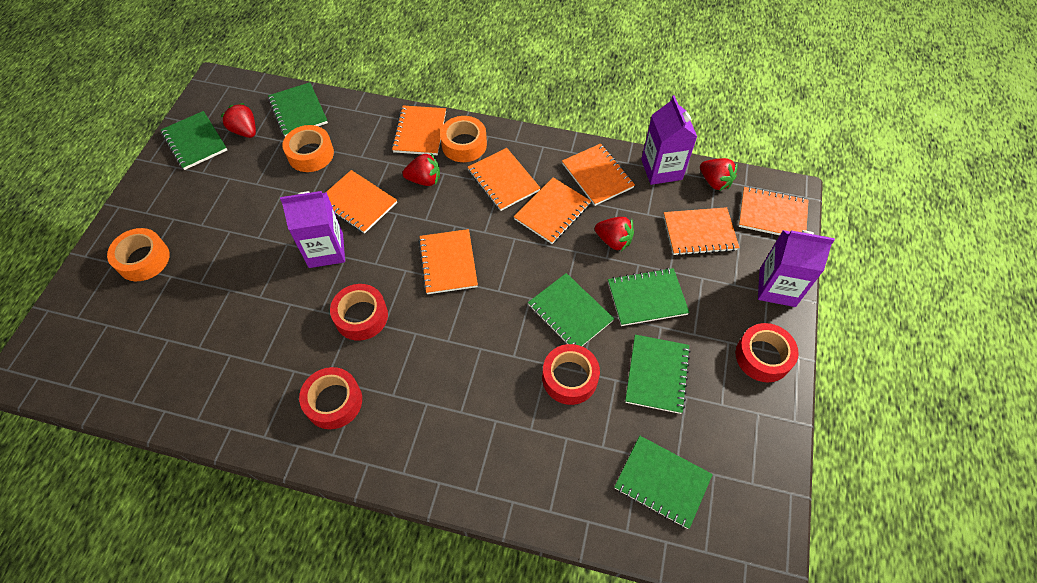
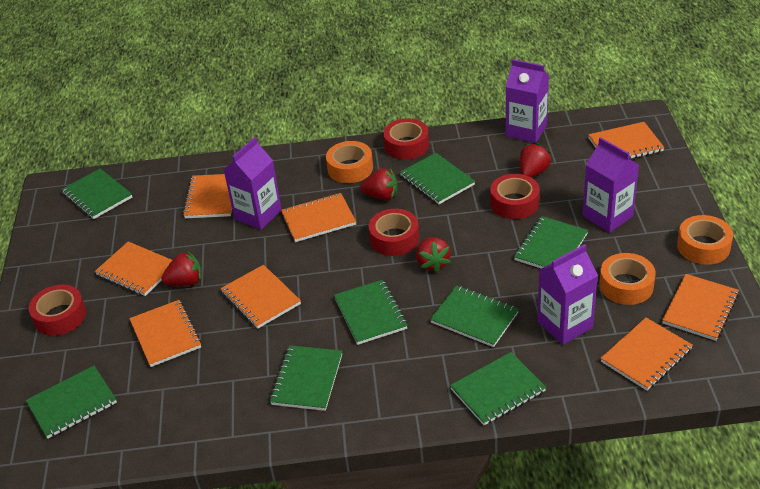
green notebook: 6 -> 8
purple carton: 3 -> 4

